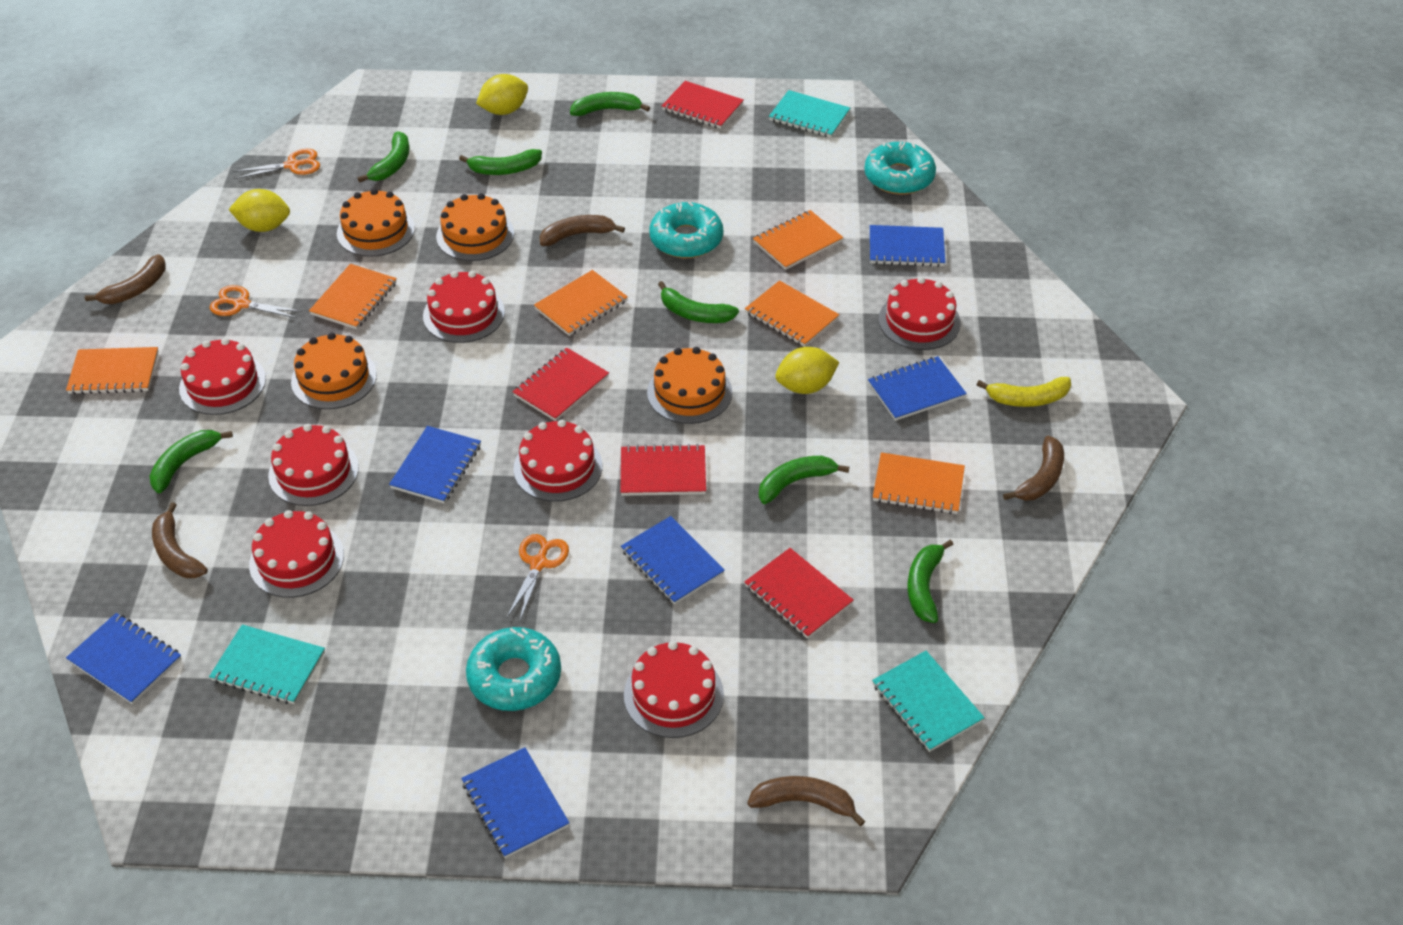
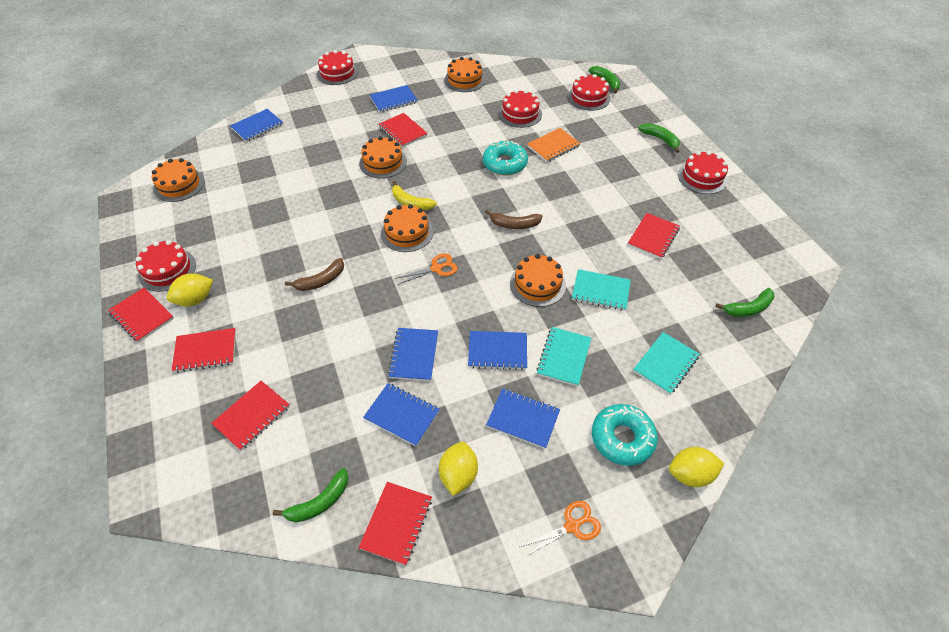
brown banana: 5 -> 2
green banana: 7 -> 4
orange cake: 4 -> 5
orange notebook: 6 -> 1
orange scissors: 3 -> 2
red cake: 7 -> 5
red notebook: 4 -> 6
turquoise donut: 3 -> 2

